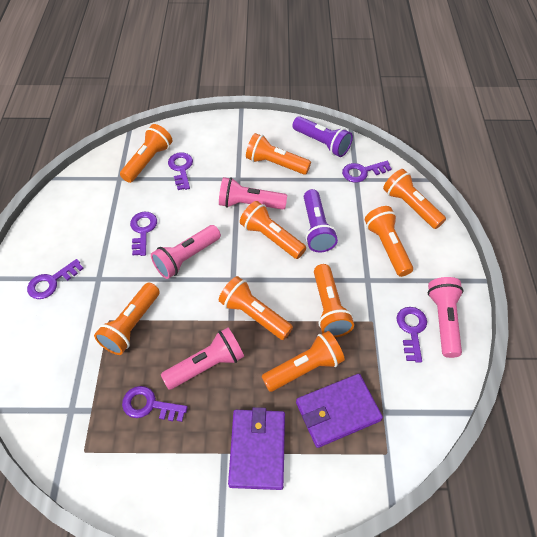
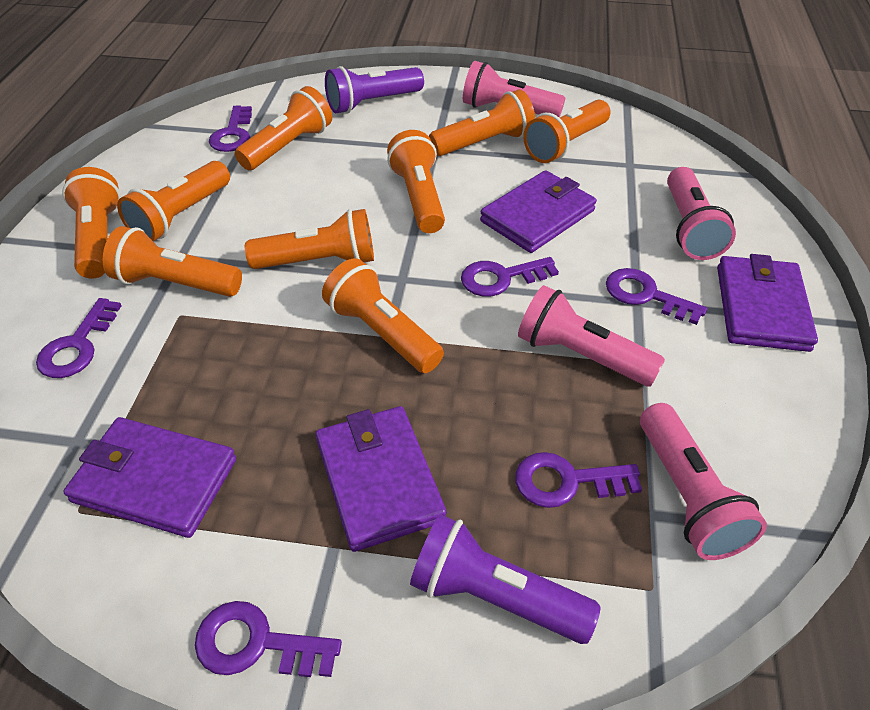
purple wallet: 2 -> 4

